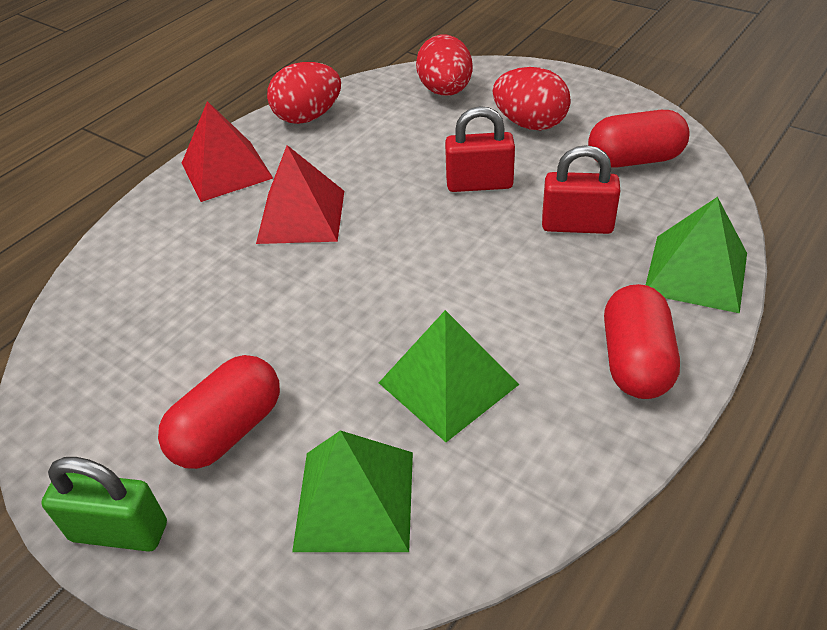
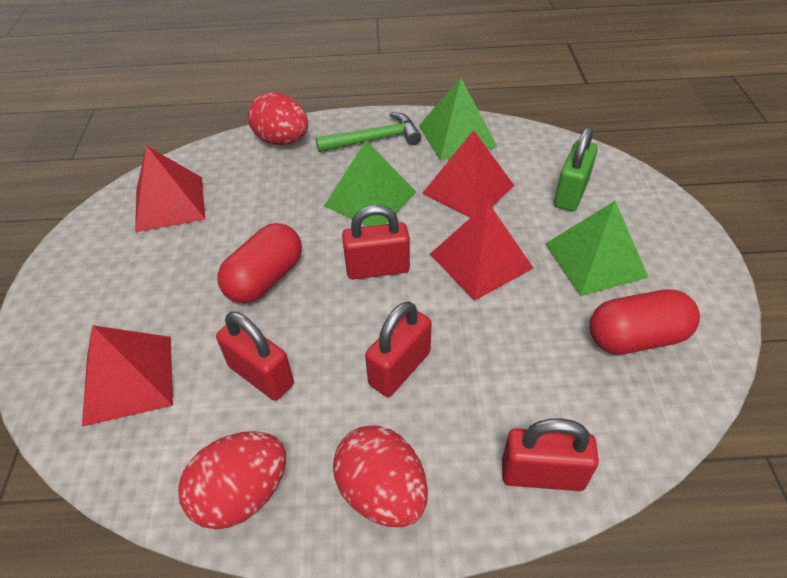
green hammer: 0 -> 1
red capsule: 3 -> 2
red padlock: 2 -> 4
red pyramid: 2 -> 4

